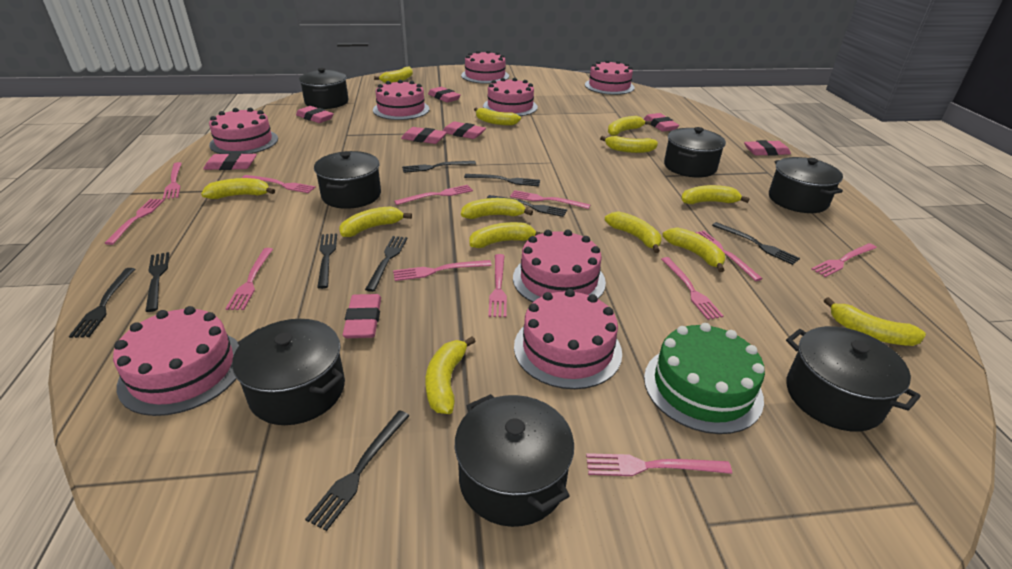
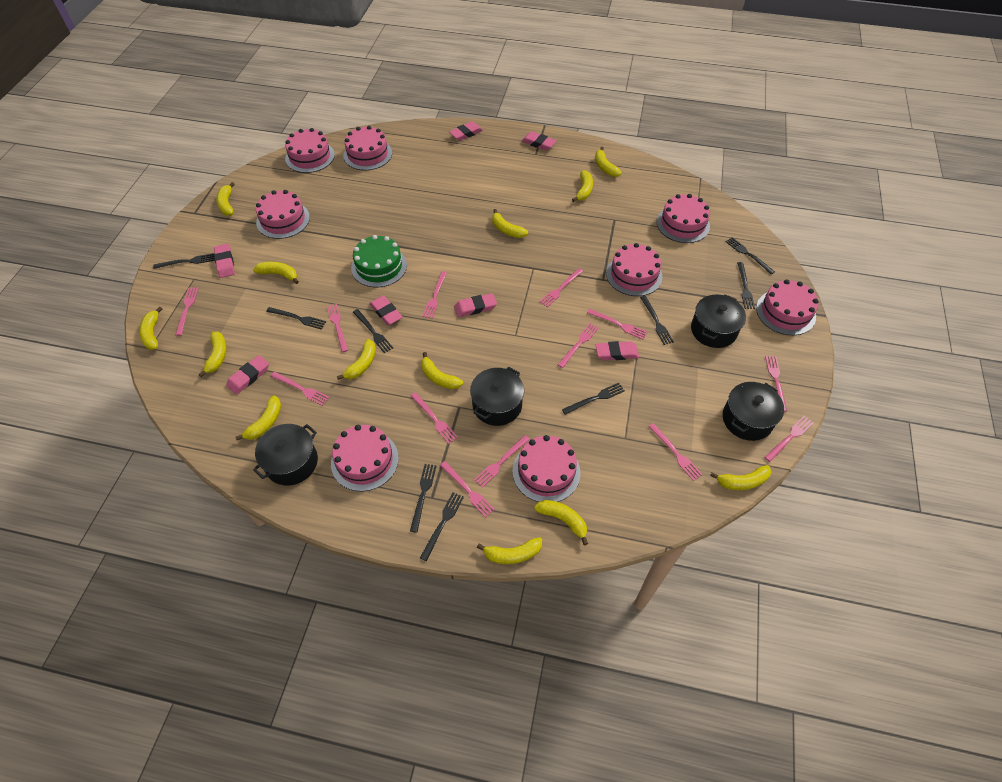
black pot: 7 -> 4
pink eraser: 8 -> 7
pink fork: 12 -> 13

